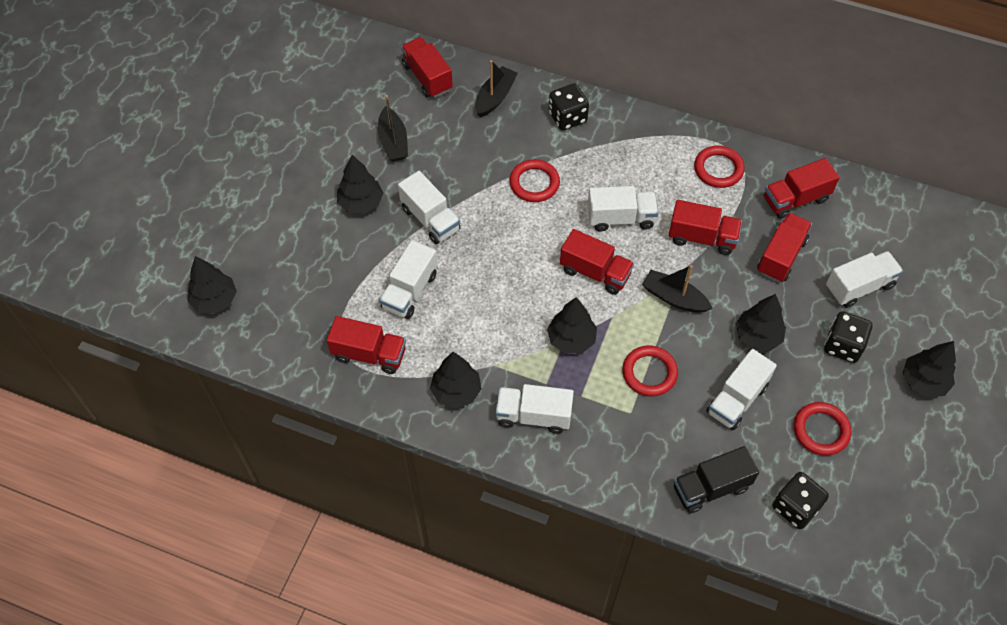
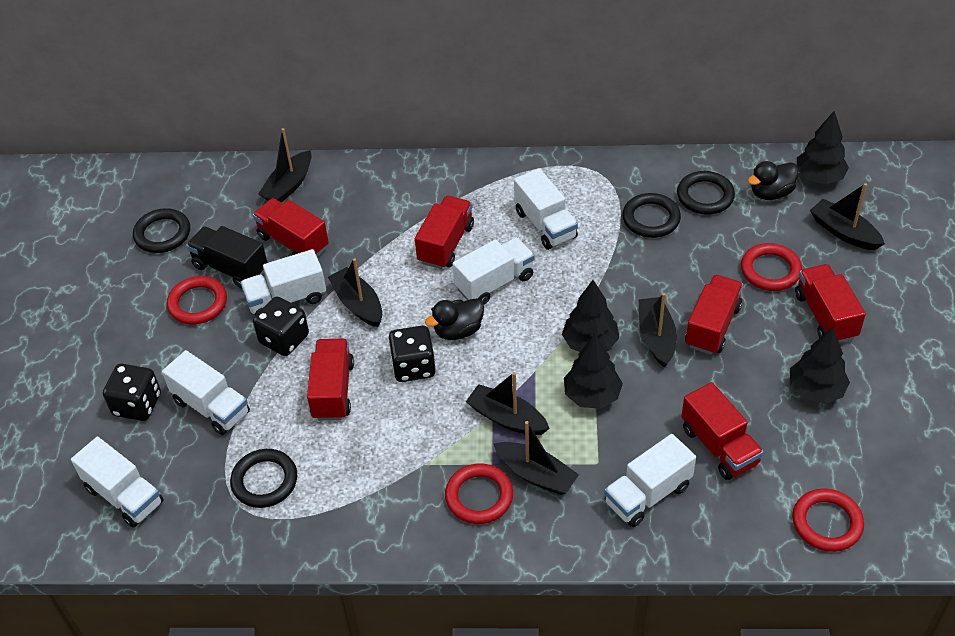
black boat: 3 -> 6
black duck: 0 -> 2
black ring: 0 -> 4
black tree: 6 -> 4

